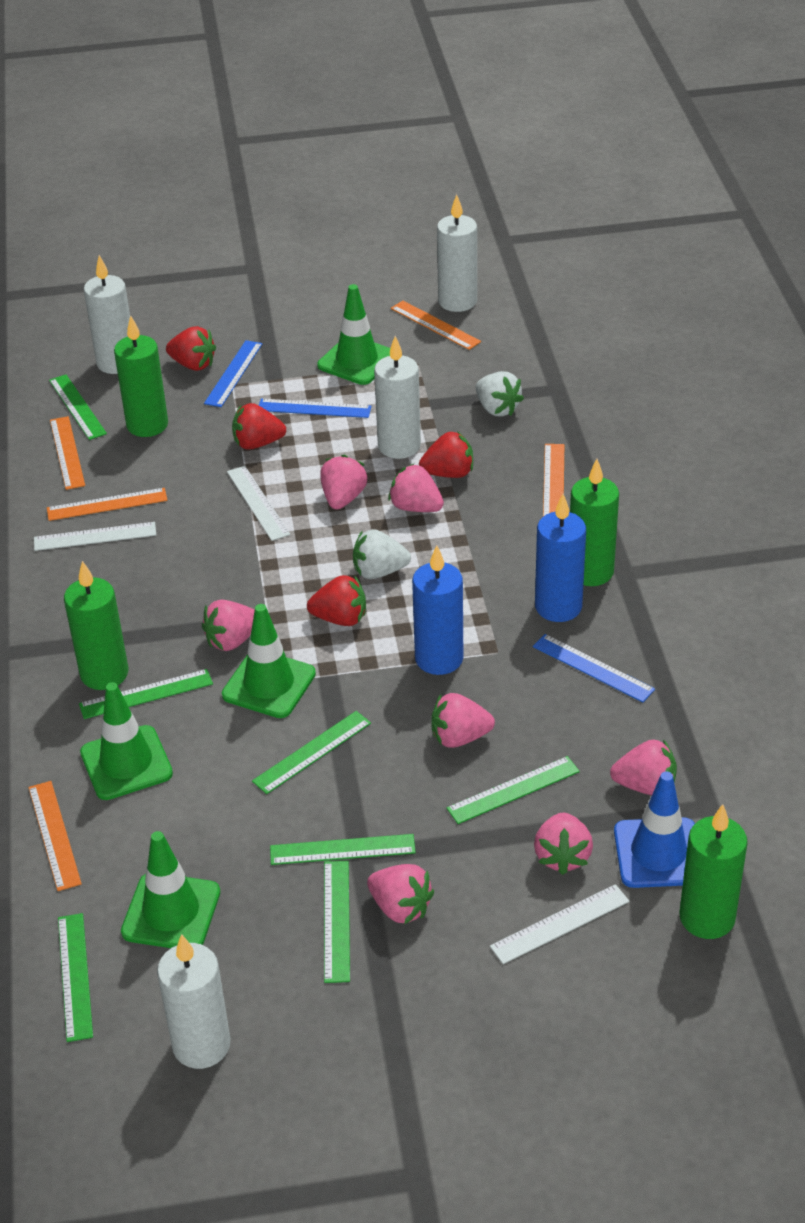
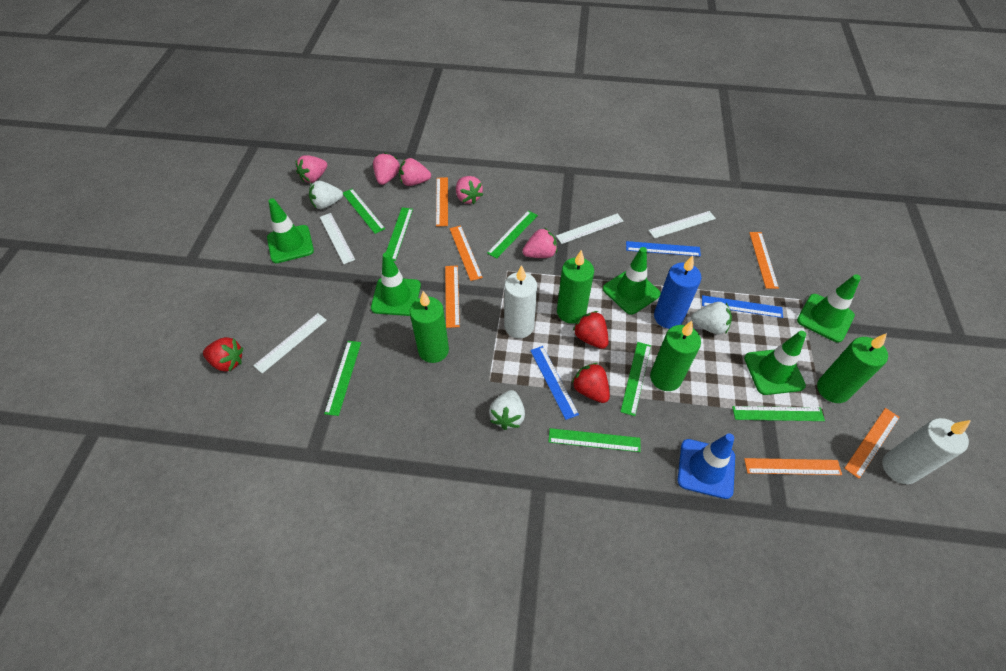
blue candle: 2 -> 1
green traffic cone: 4 -> 5
orange ruler: 5 -> 6
pink strawberry: 7 -> 5
red strawberry: 4 -> 3
white candle: 4 -> 2
white ruler: 3 -> 4
white strawberry: 2 -> 3

